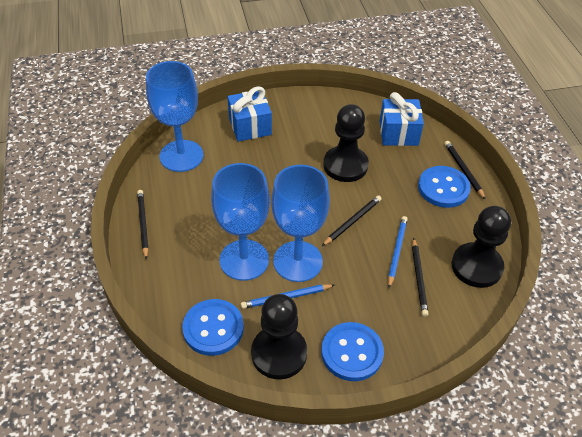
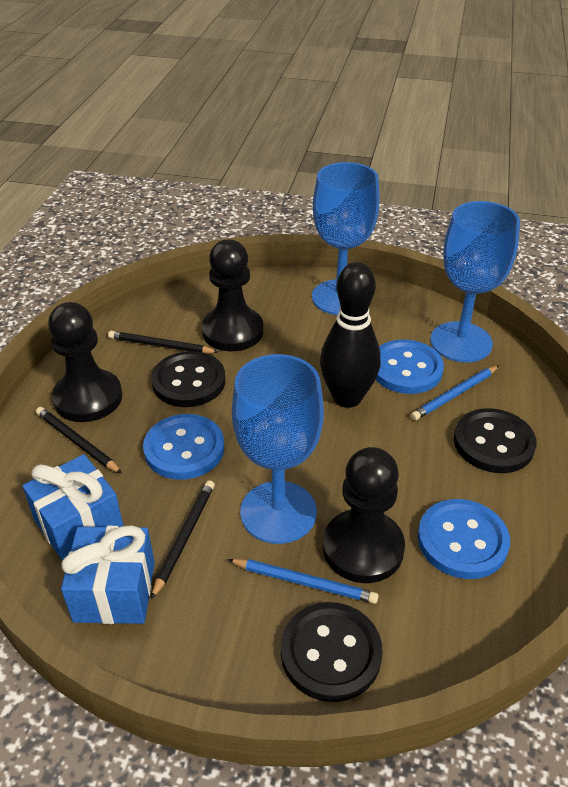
black bowling pin: 0 -> 1
black button: 0 -> 3
black pencil: 4 -> 3

